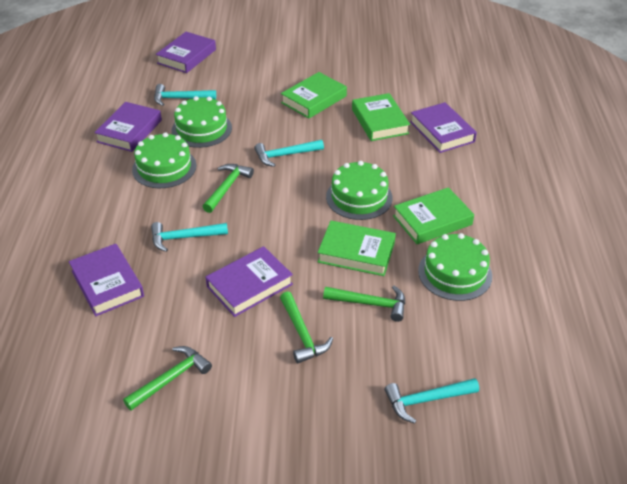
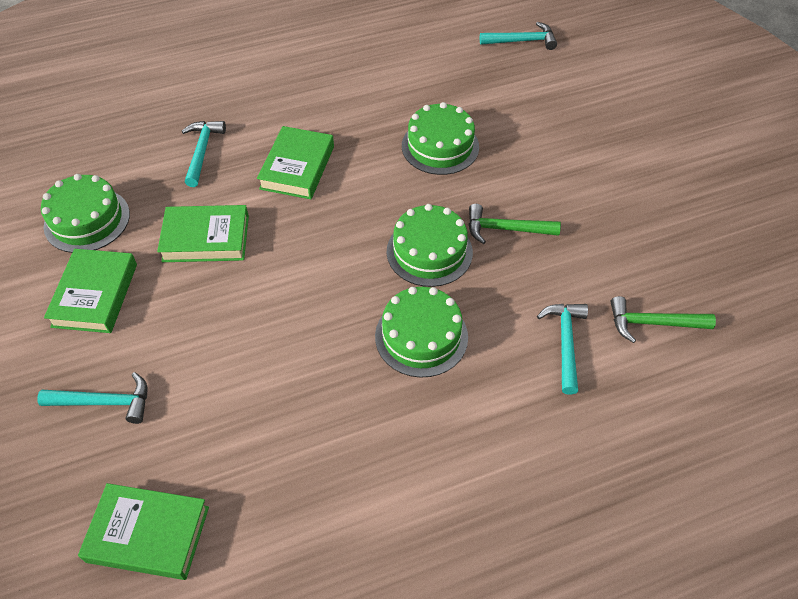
green hammer: 4 -> 2
purple book: 5 -> 0

